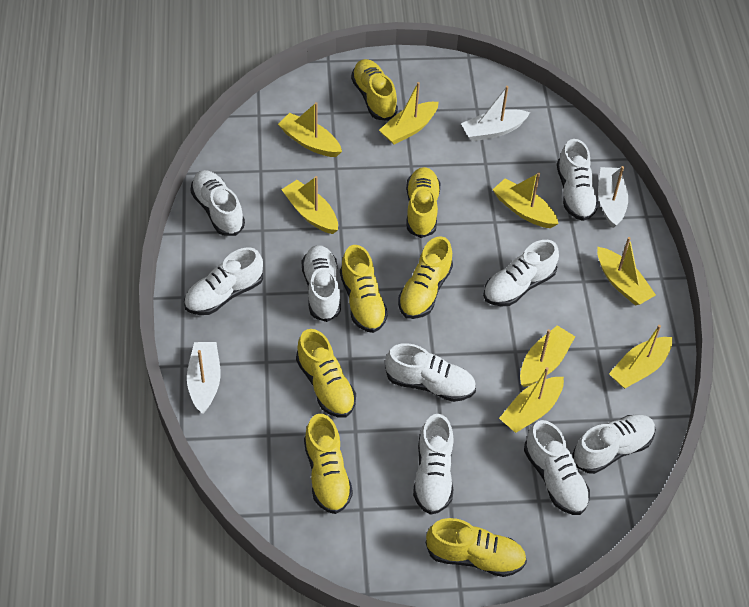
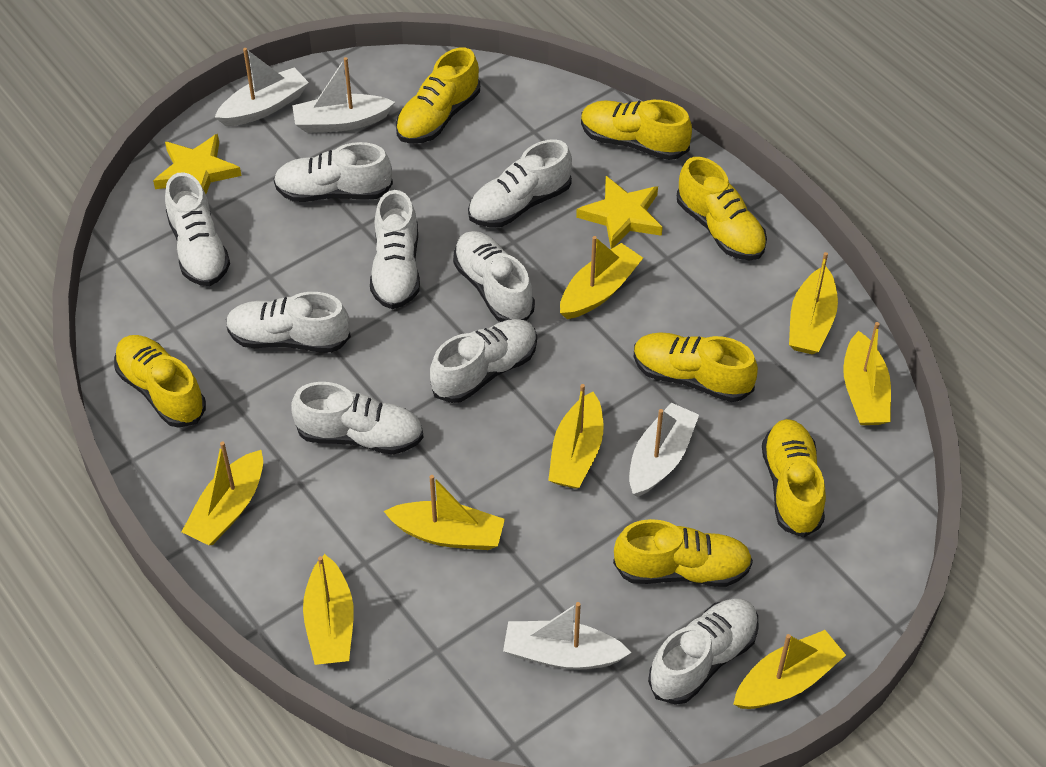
white boat: 3 -> 4
yellow star: 0 -> 2

